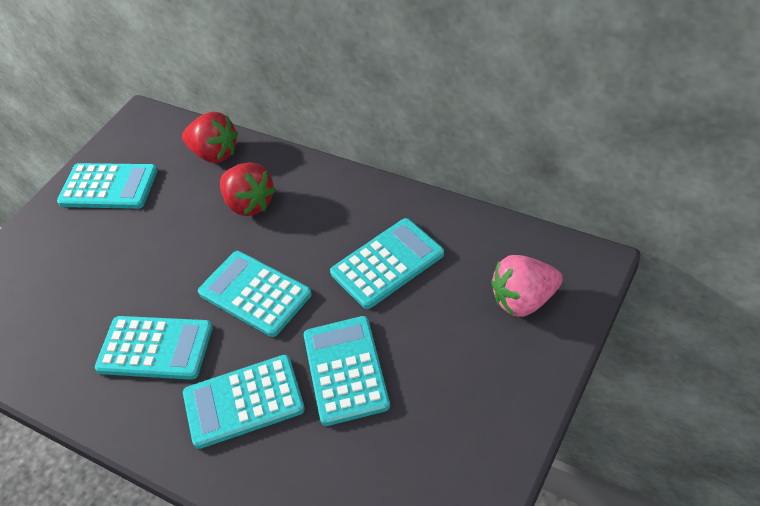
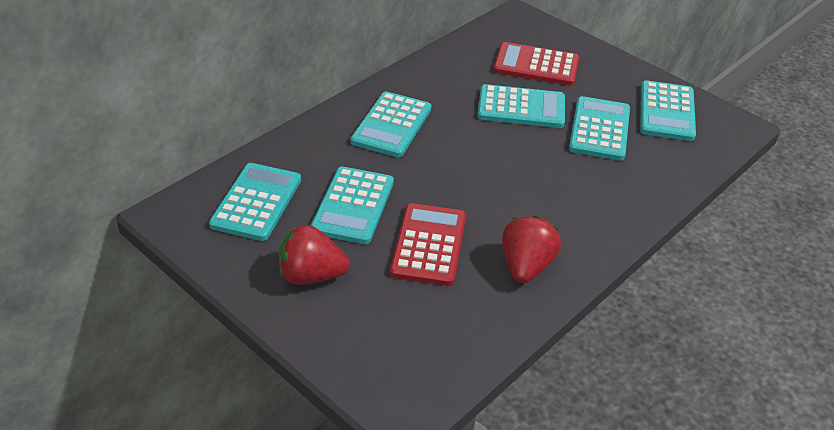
pink strawberry: 1 -> 0
red calculator: 0 -> 2

